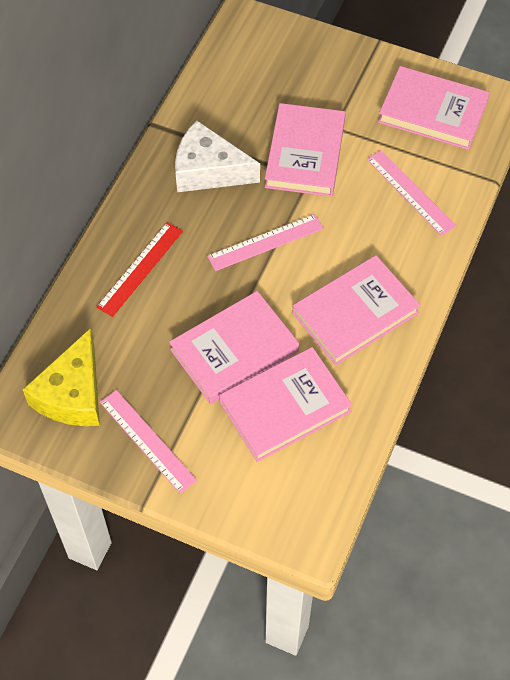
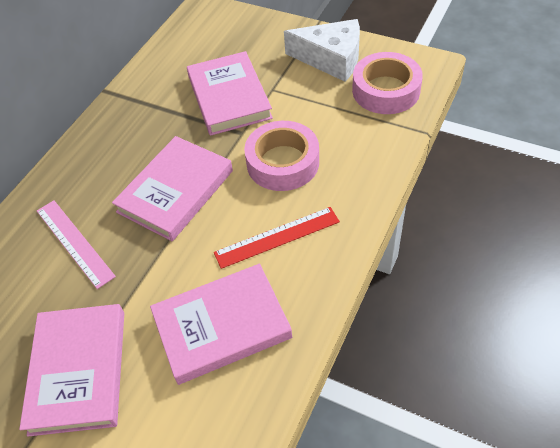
pink book: 5 -> 4
pink ruler: 3 -> 1
pink tape: 0 -> 2
yellow cheese: 1 -> 0

